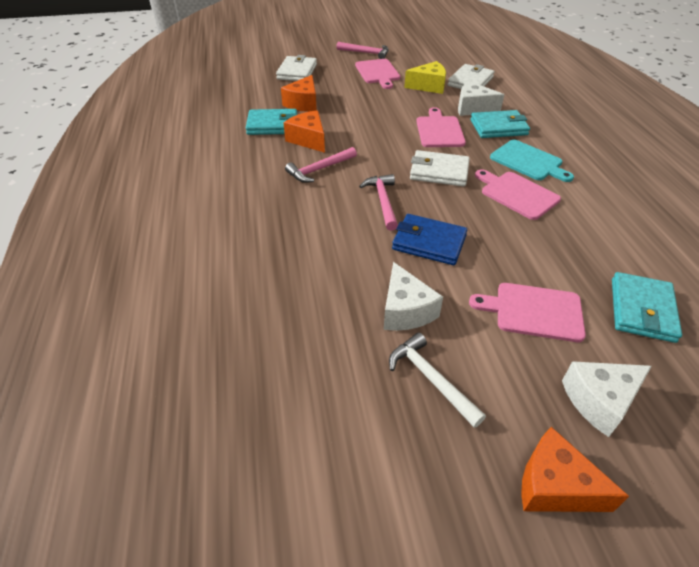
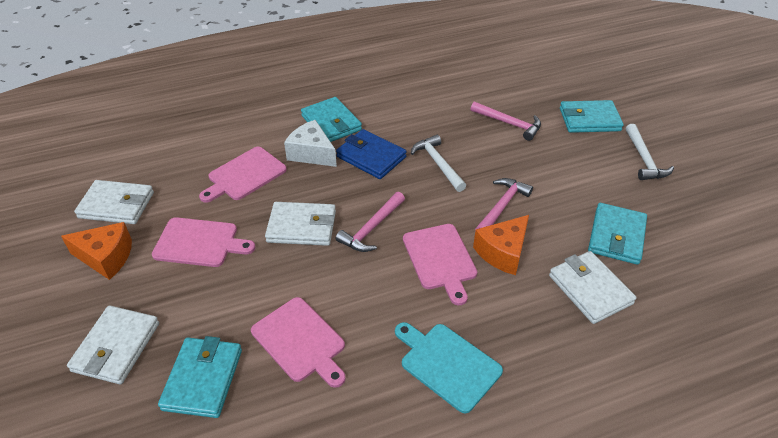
orange cheese: 3 -> 2
turquoise wallet: 3 -> 4
white cheese: 3 -> 1
white hammer: 1 -> 2
white wallet: 3 -> 4
yellow cheese: 1 -> 0

